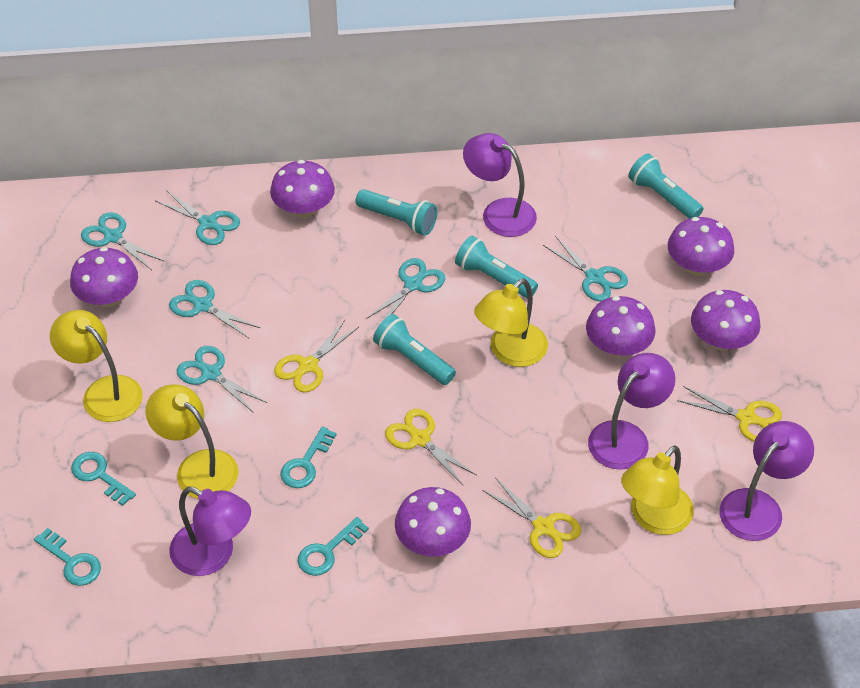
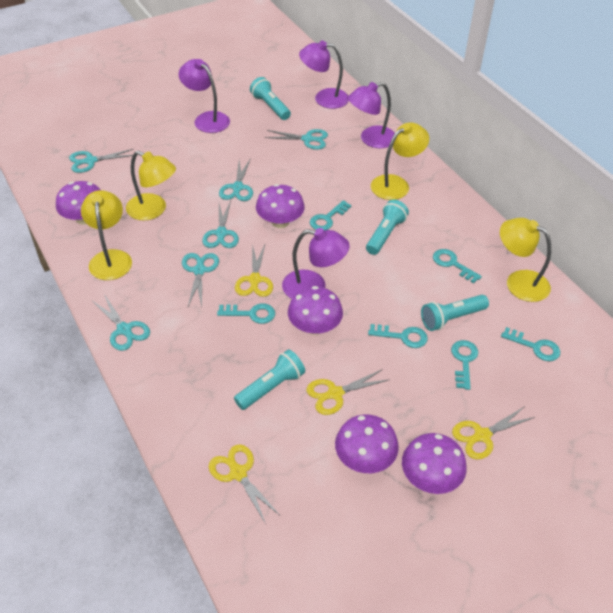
purple mushroom: 6 -> 5
turquoise key: 4 -> 6

